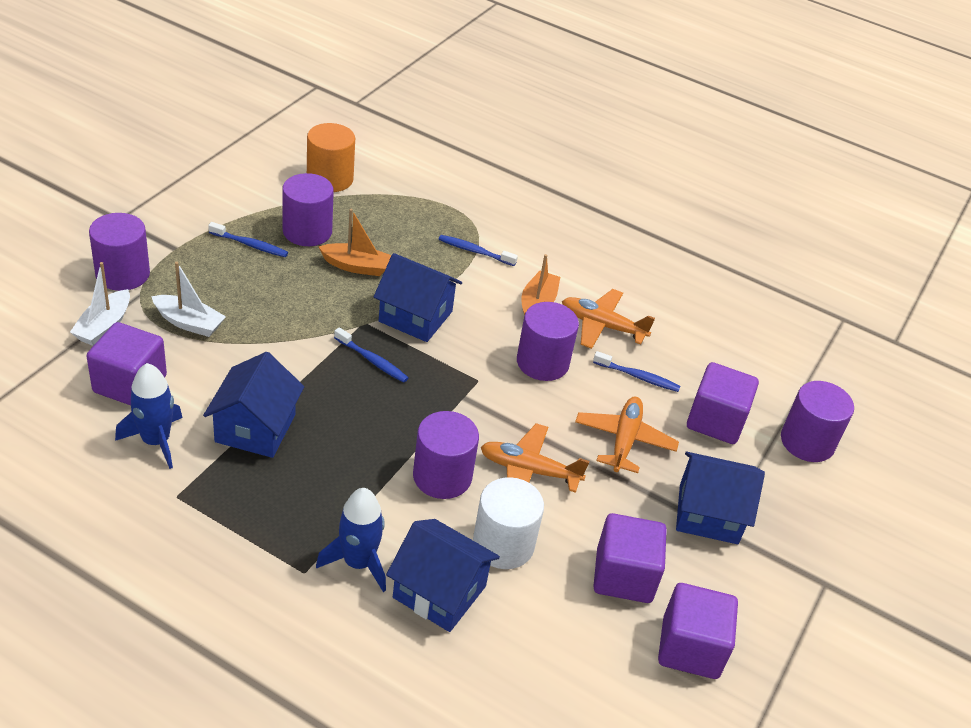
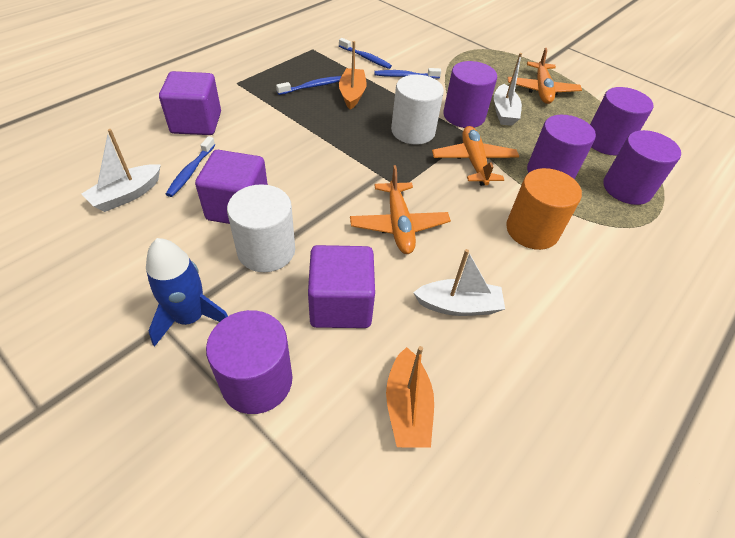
blue house: 4 -> 0
blue rocket: 2 -> 1
purple cube: 4 -> 3
white boat: 2 -> 3
white cylinder: 1 -> 2

